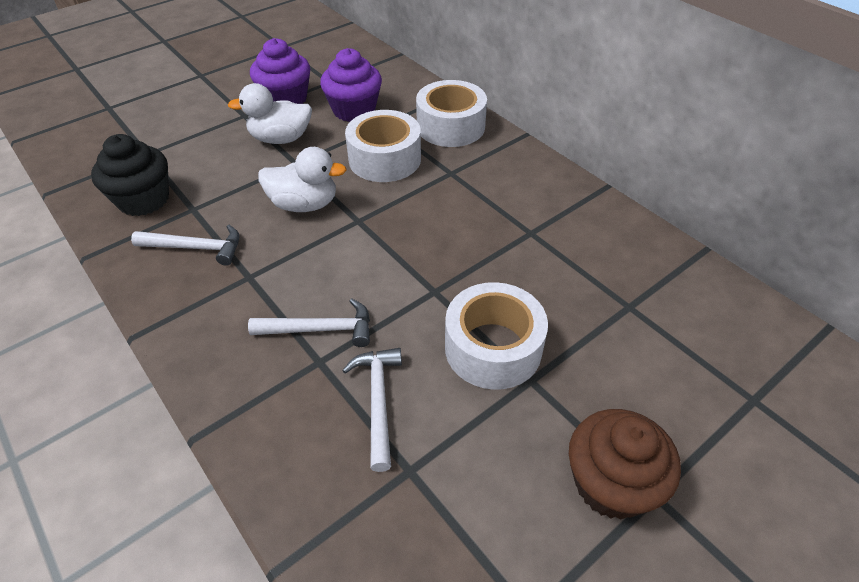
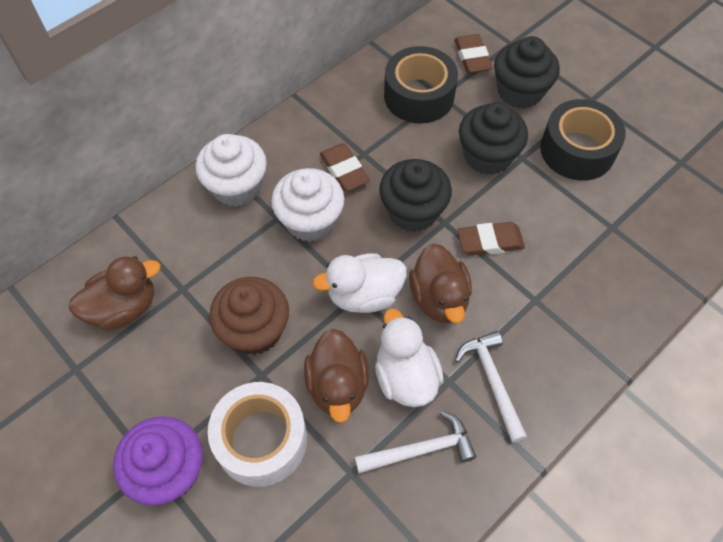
black cupcake: 1 -> 3
black tape: 0 -> 2
brown duck: 0 -> 3
brown eraser: 0 -> 3
purple cupcake: 2 -> 1
white cupcake: 0 -> 2
white hammer: 3 -> 2
white tape: 3 -> 1

